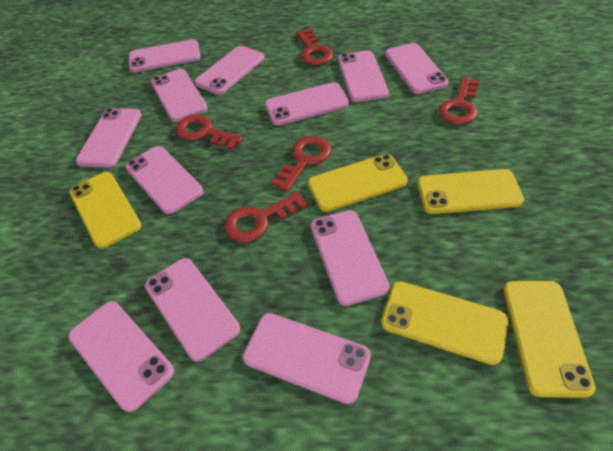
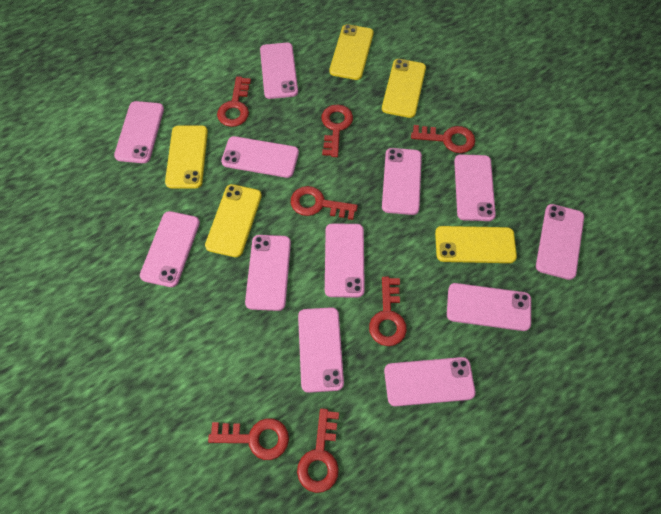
red key: 5 -> 7

